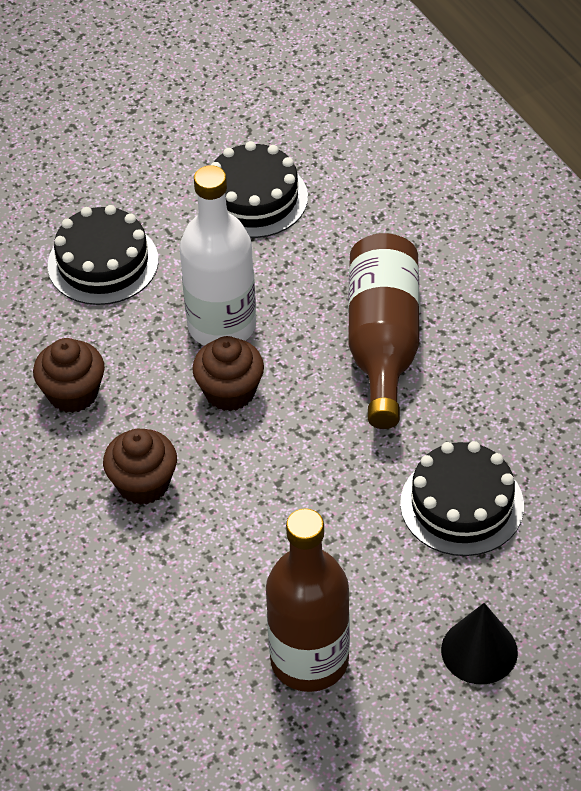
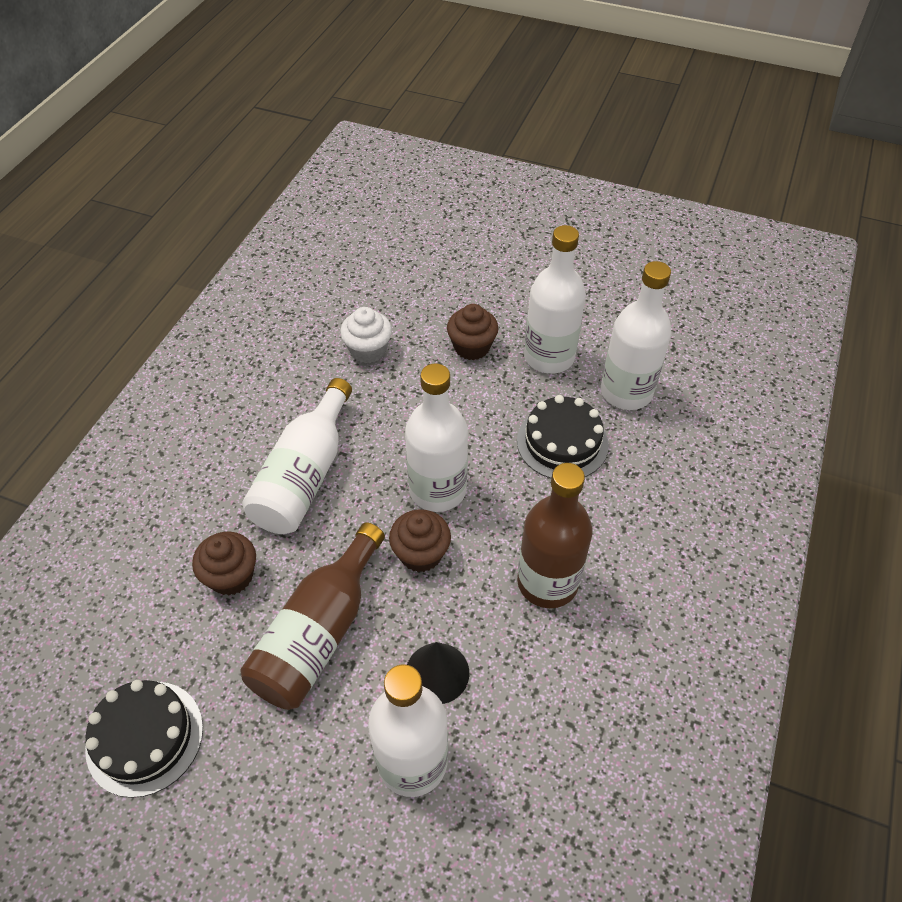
black cake: 3 -> 2
white bottle: 1 -> 5
white cupcake: 0 -> 1

